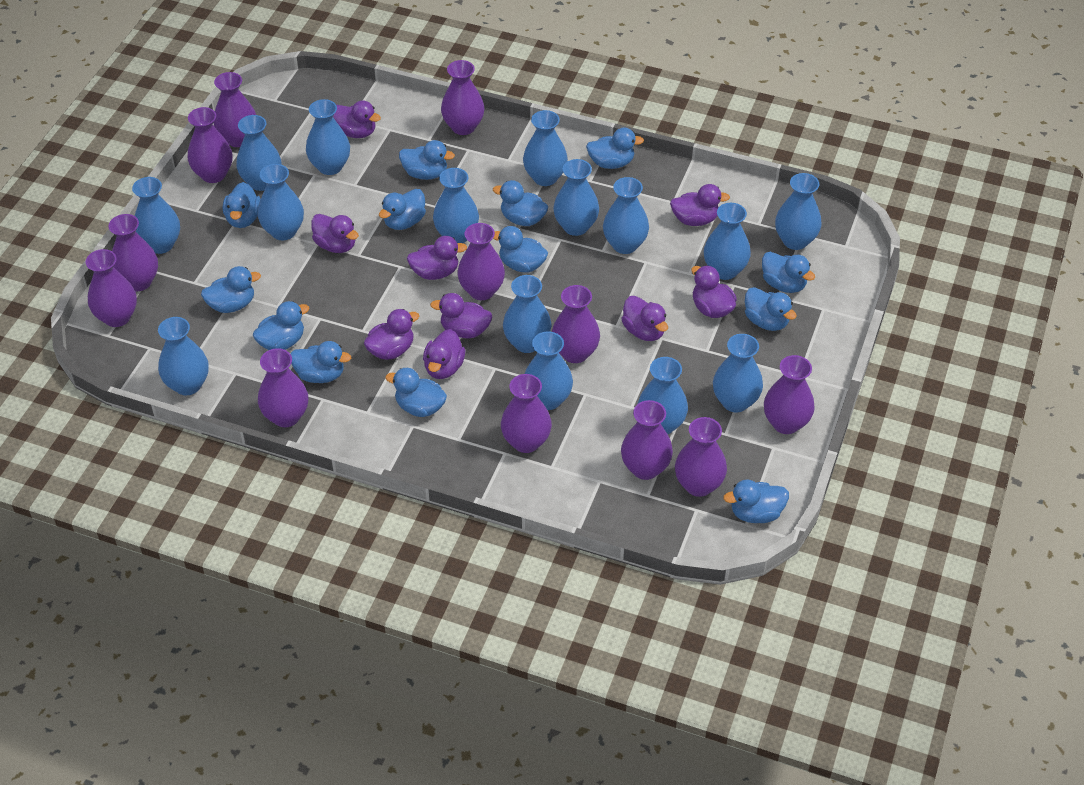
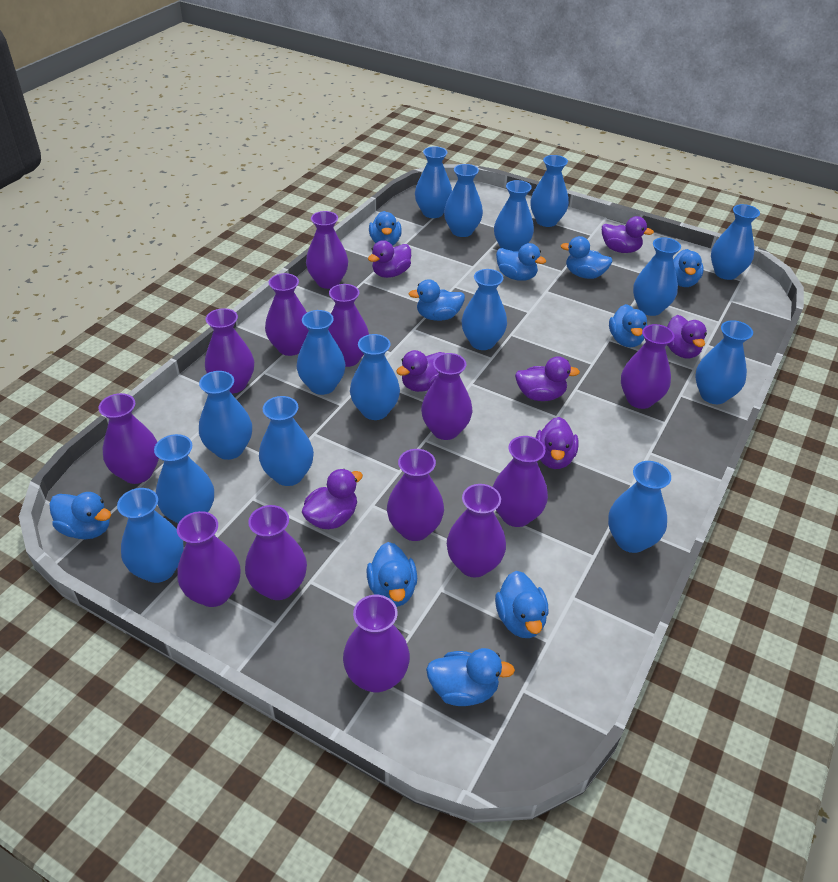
blue duck: 13 -> 10
purple duck: 9 -> 7
purple vase: 12 -> 13

